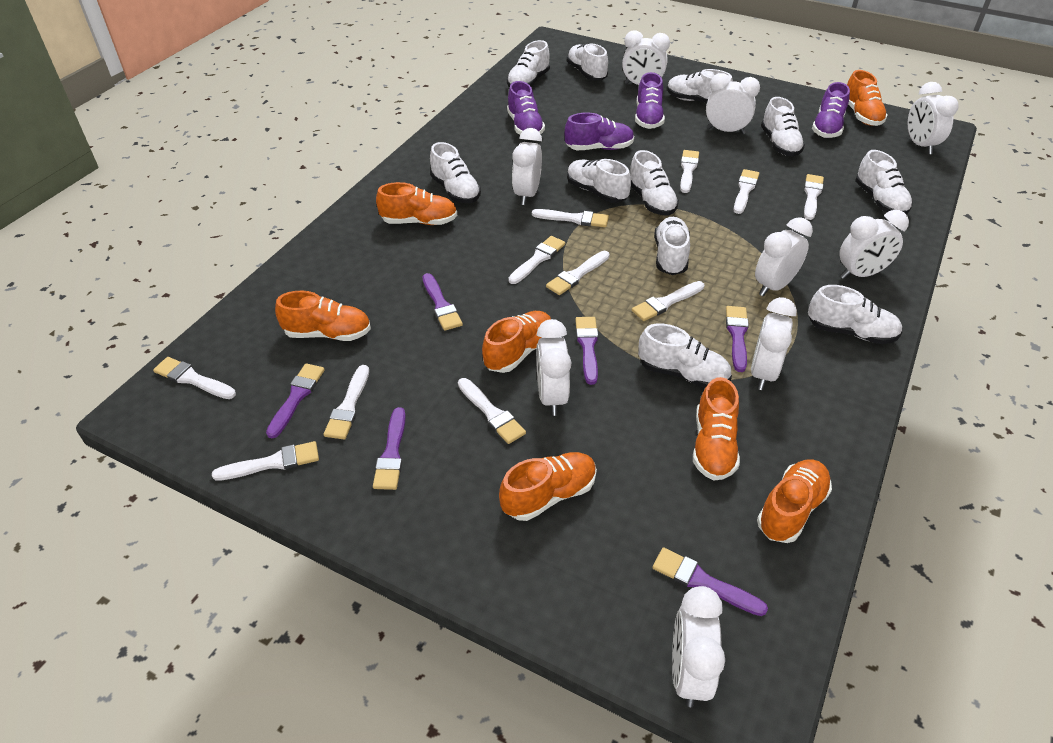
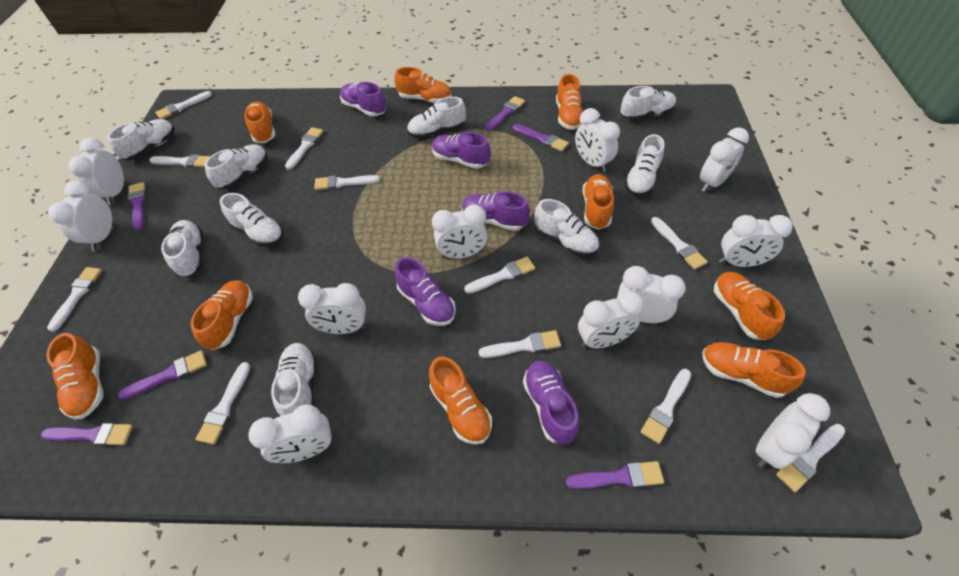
orange shoe: 7 -> 9
purple shoe: 4 -> 5
white clock: 9 -> 11
white shoe: 11 -> 9

